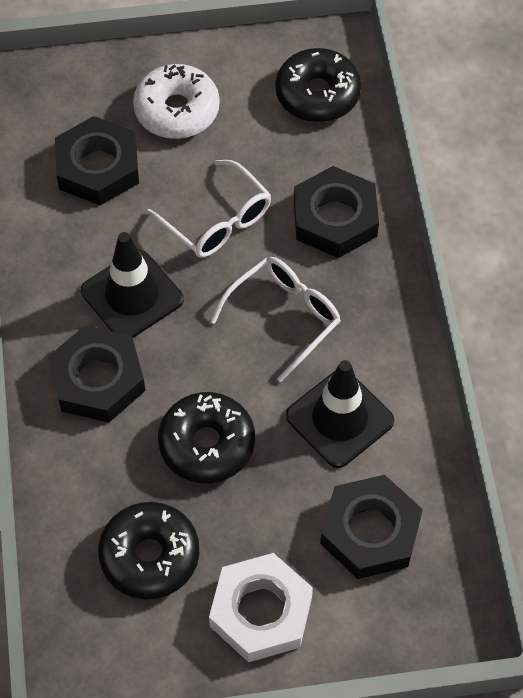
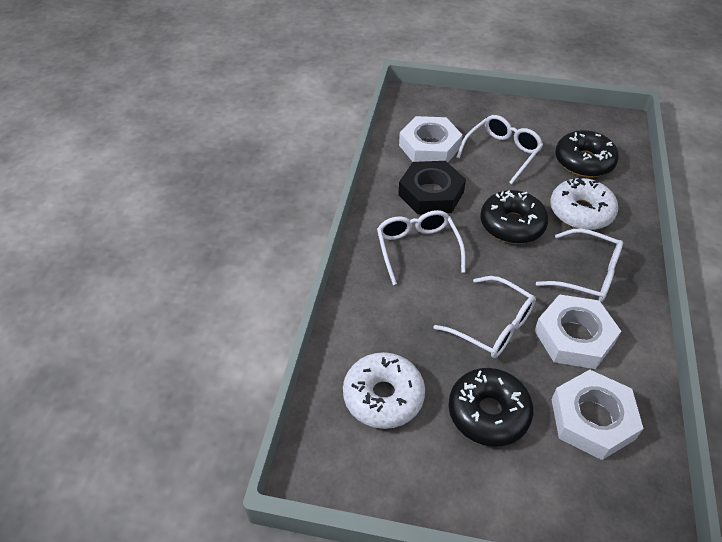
black nut: 4 -> 1
black traffic cone: 2 -> 0
white donut: 1 -> 2
white glasses: 2 -> 4
white nut: 1 -> 3

